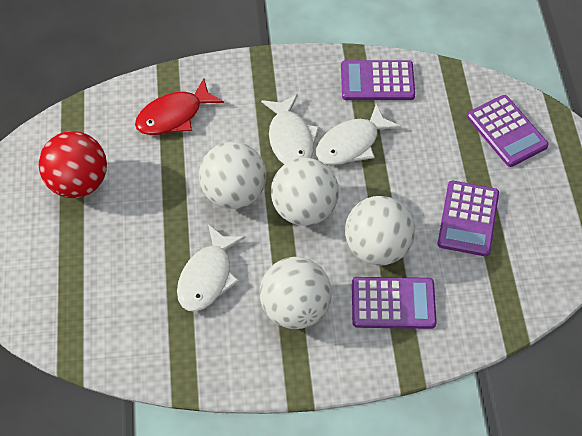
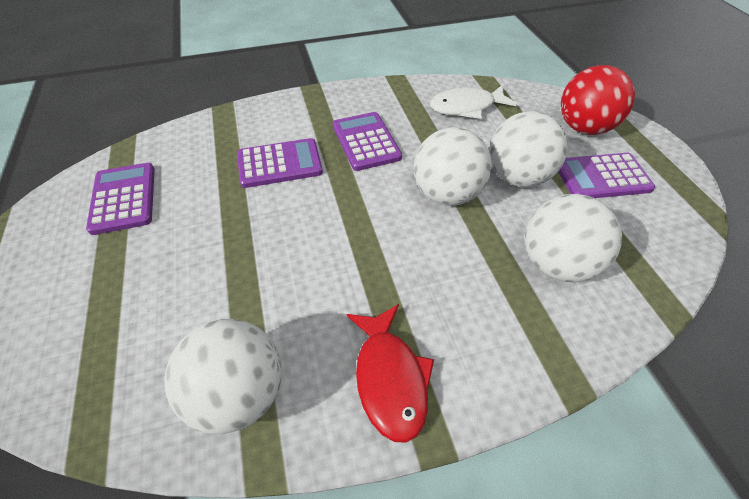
white fish: 3 -> 1

